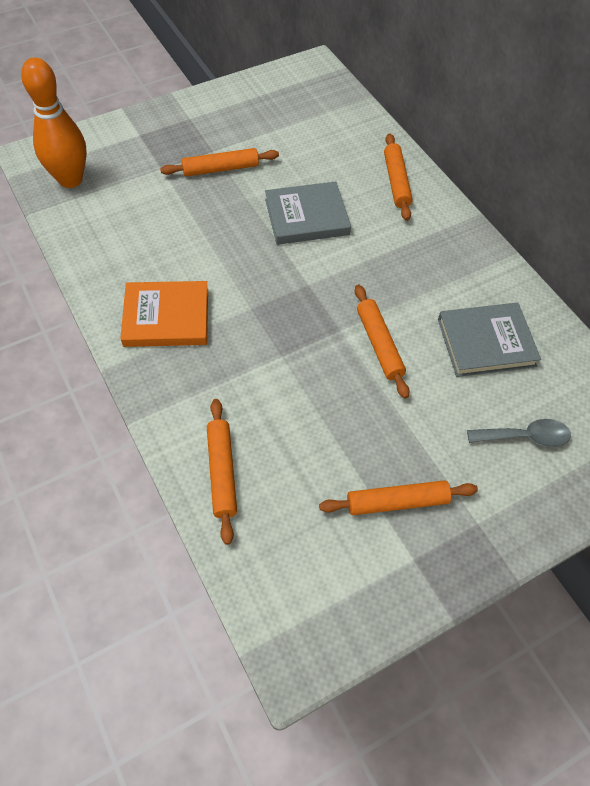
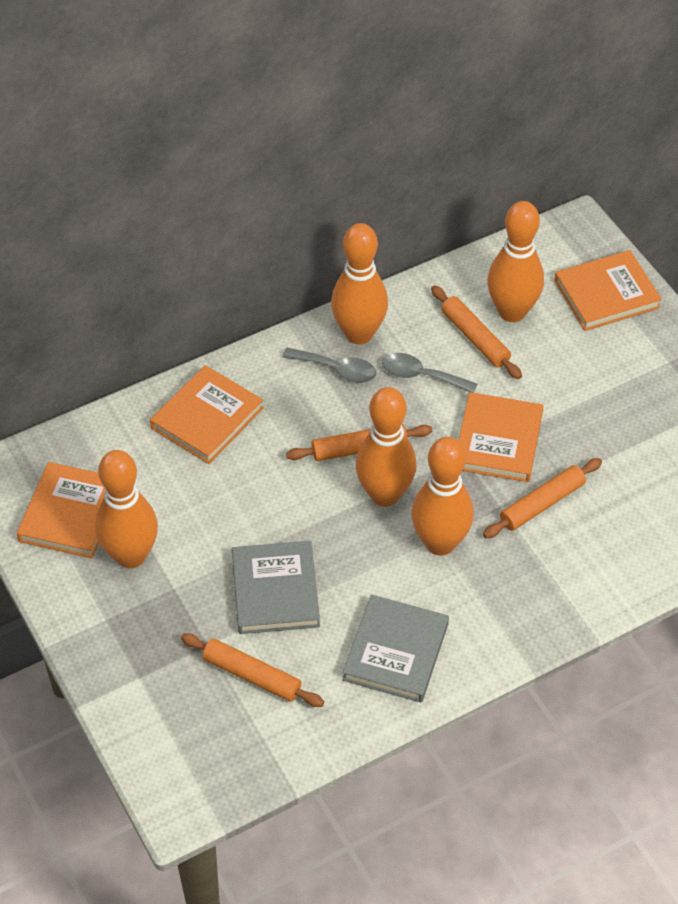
grey spoon: 1 -> 2
orange book: 1 -> 4
orange bowling pin: 1 -> 5
orange rolling pin: 5 -> 4

